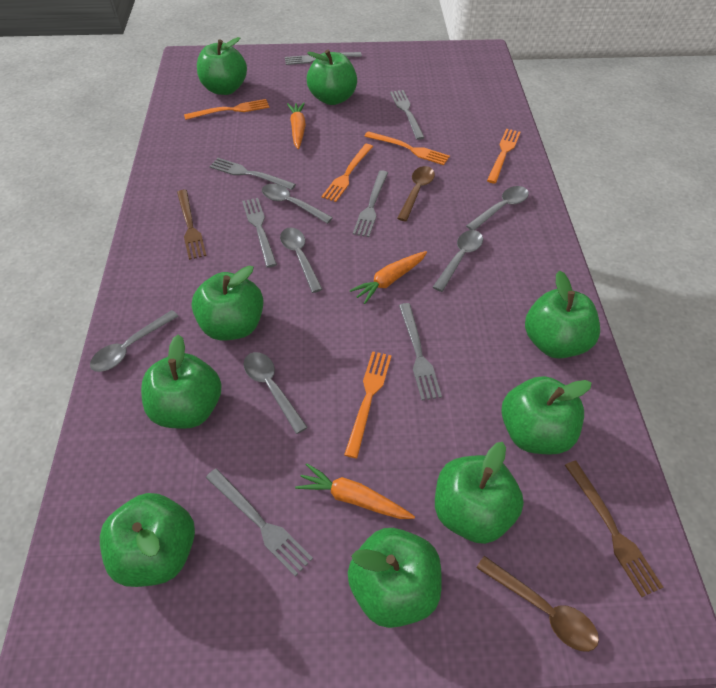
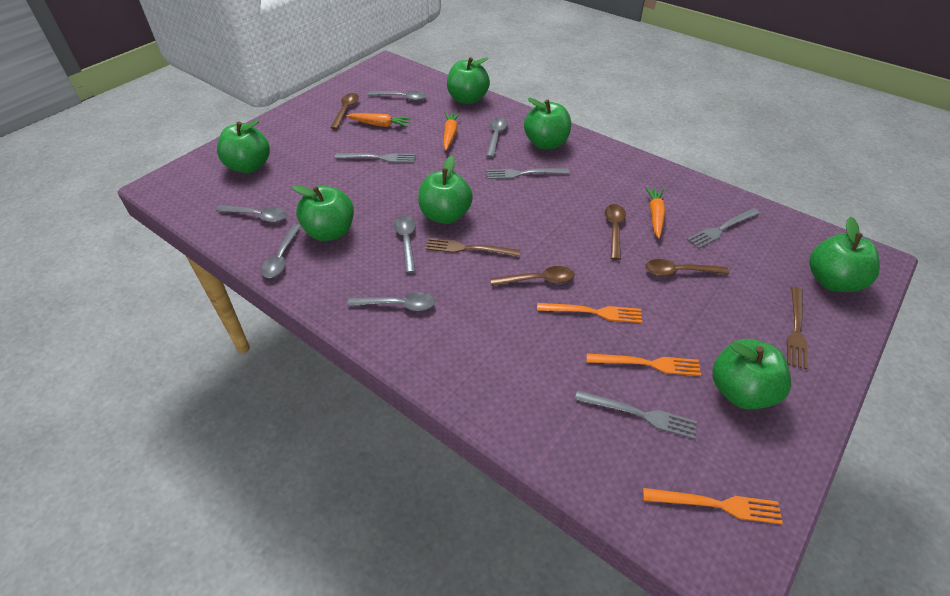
brown spoon: 2 -> 4
green apple: 9 -> 7
grey fork: 7 -> 4
orange fork: 5 -> 3

